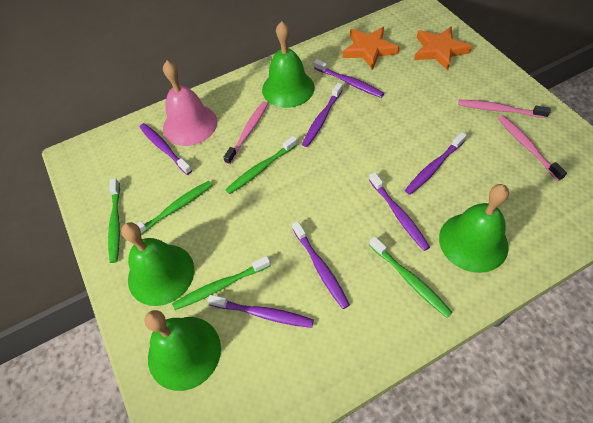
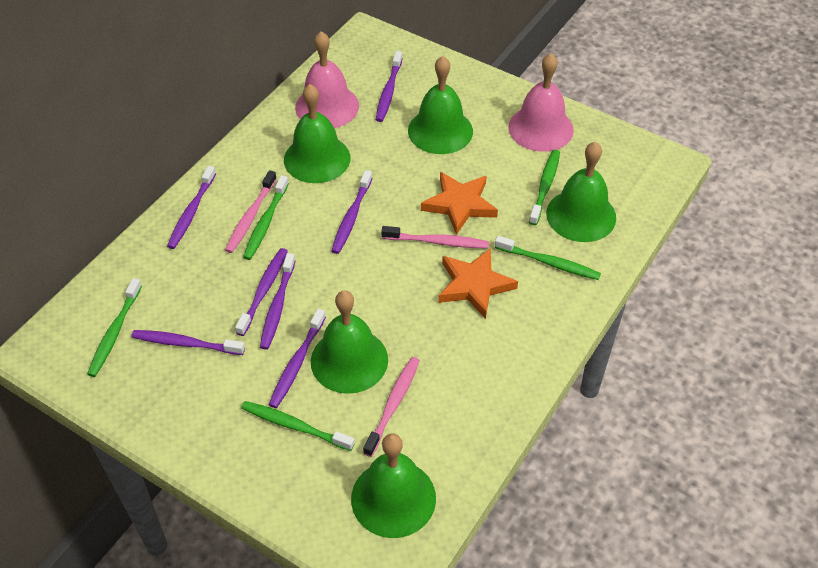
green bell: 4 -> 5
pink bell: 1 -> 2

